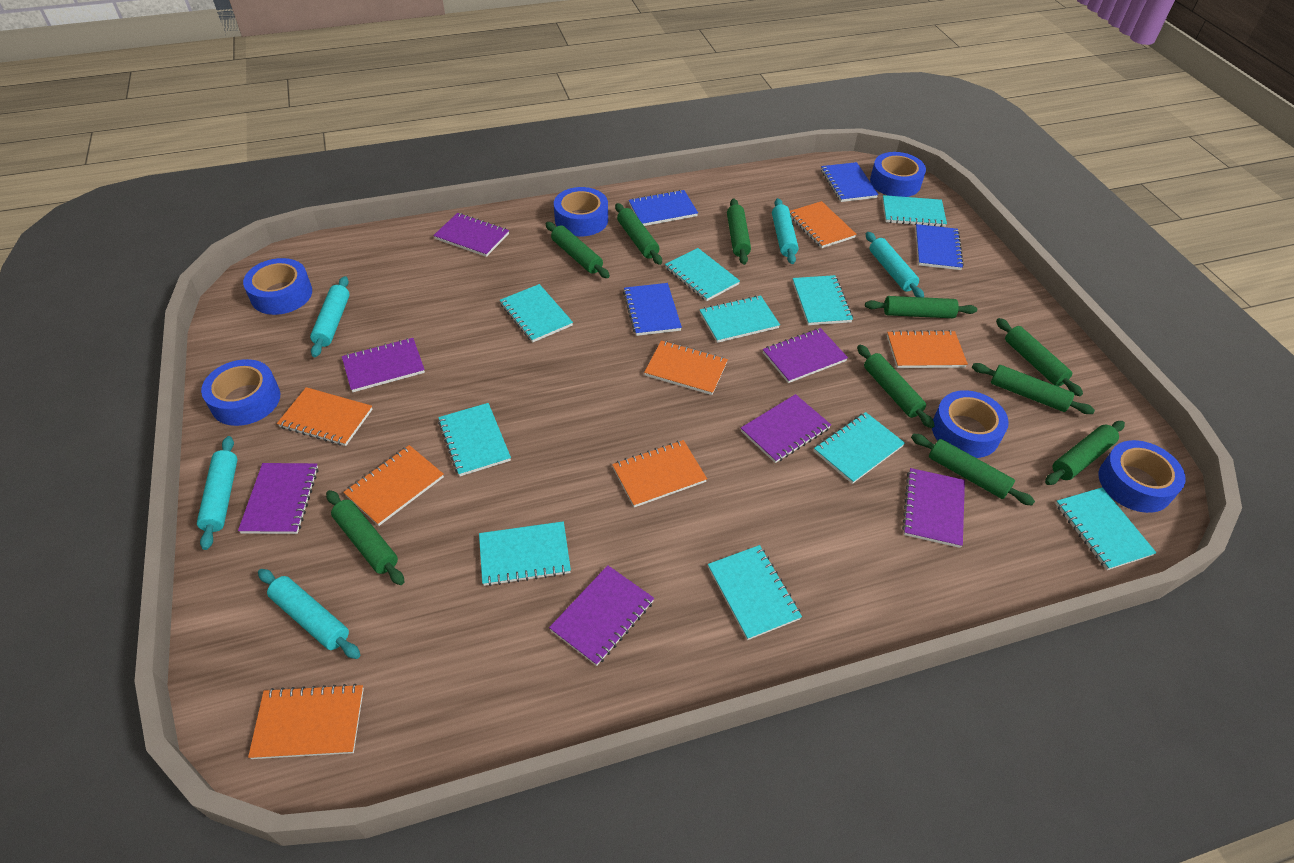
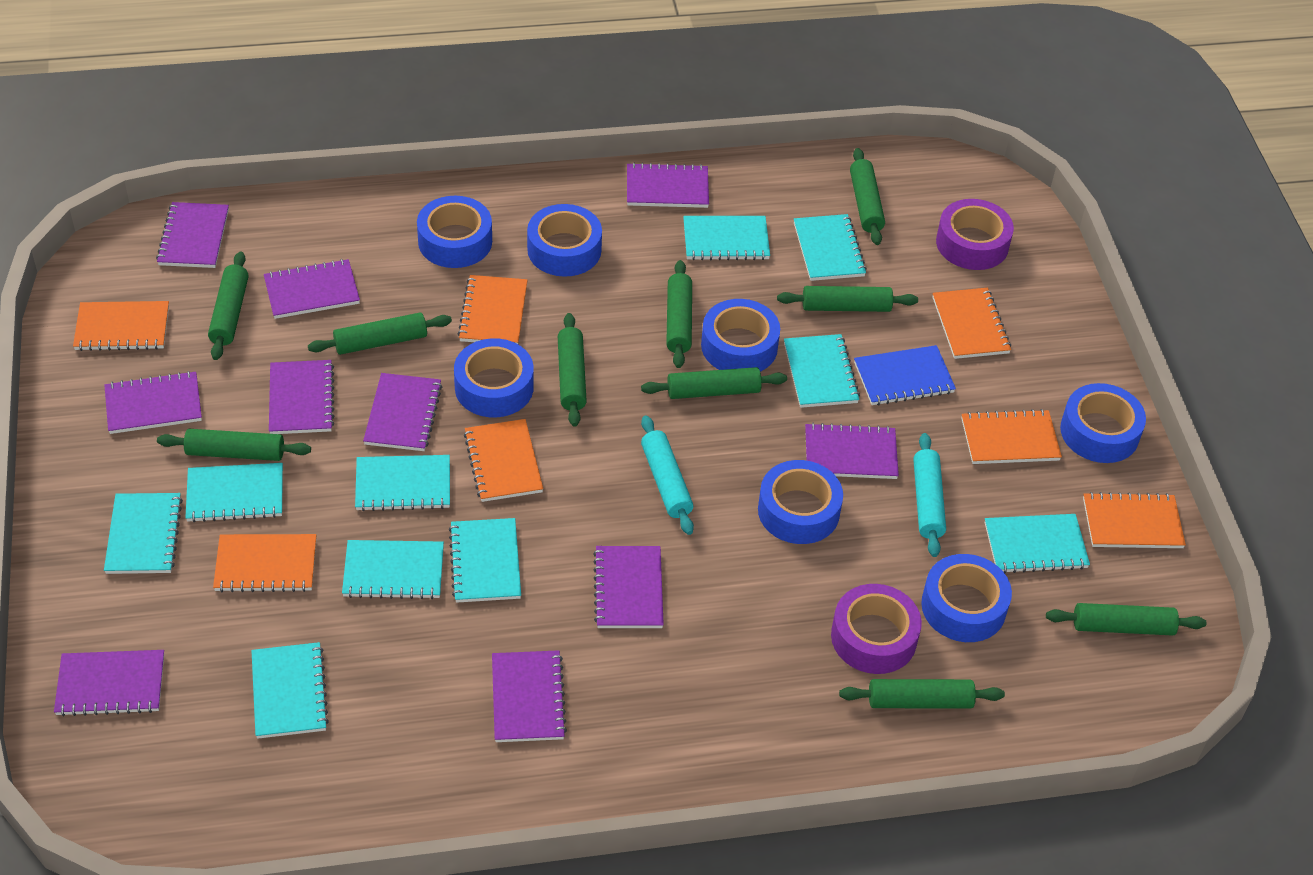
blue notebook: 4 -> 1
blue tape: 6 -> 7
purple notebook: 7 -> 10
purple tape: 0 -> 2
turquoise rolling pin: 5 -> 2

